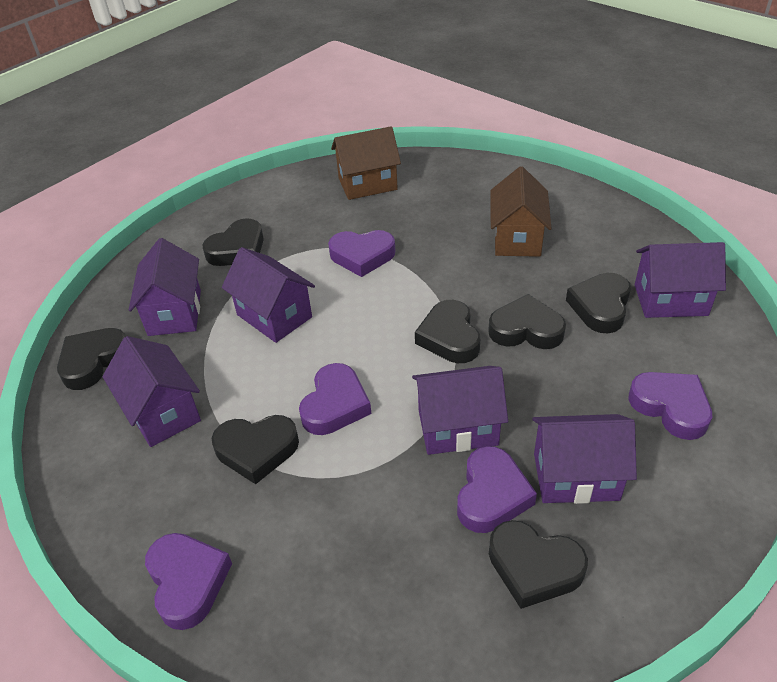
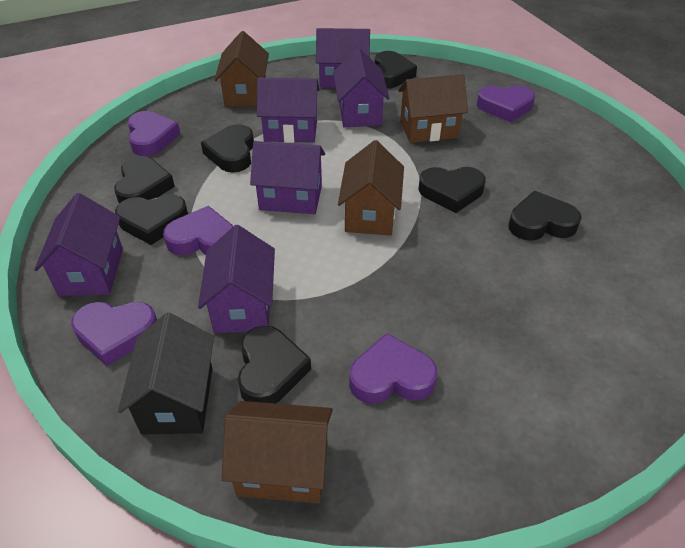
black house: 0 -> 1
brown house: 2 -> 4

